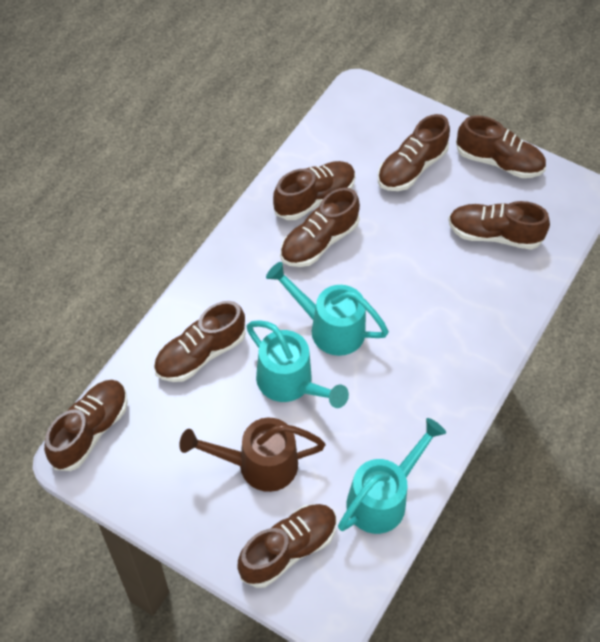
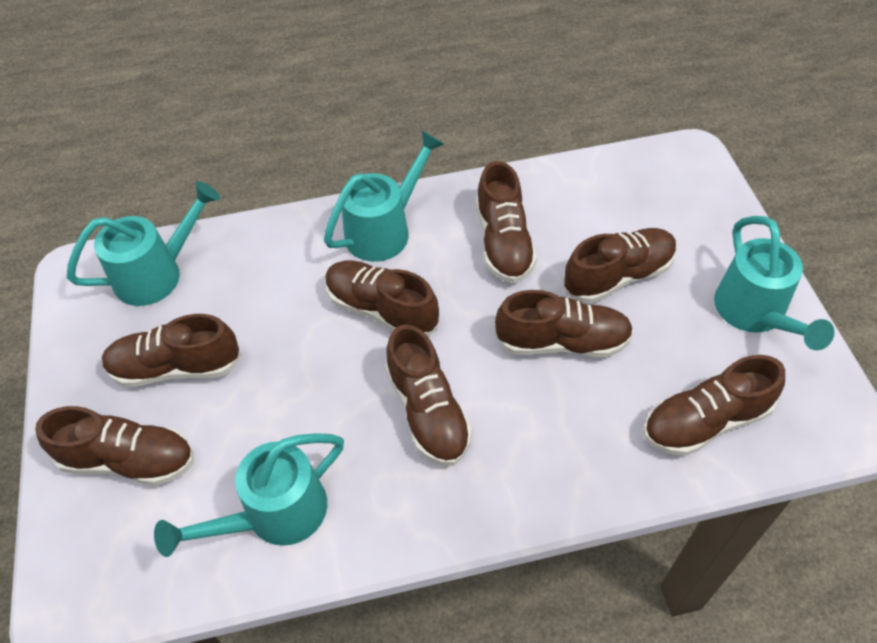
brown watering can: 1 -> 0
turquoise watering can: 3 -> 4

